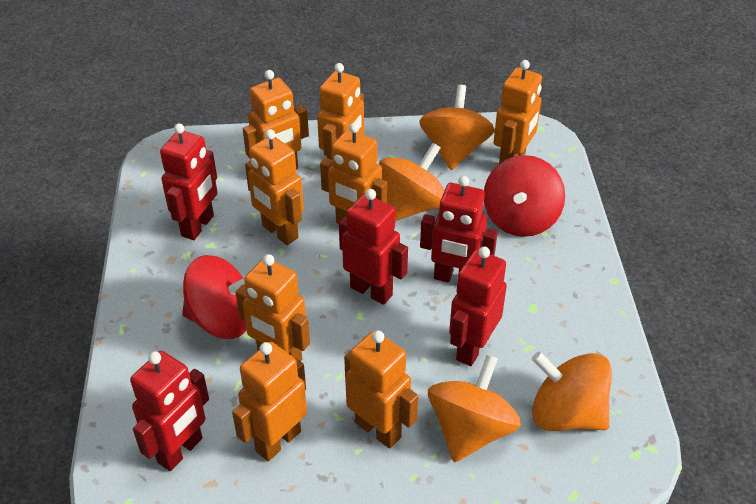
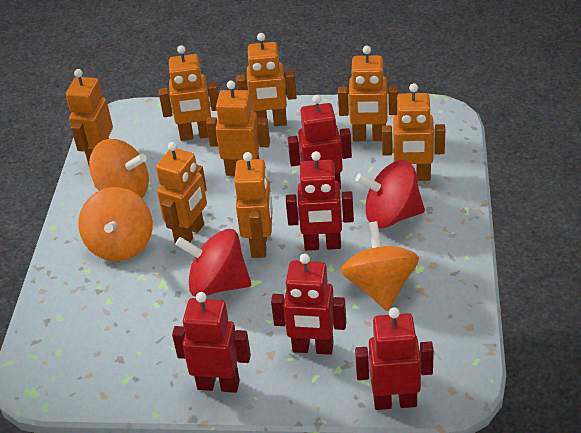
orange spinning top: 4 -> 3

